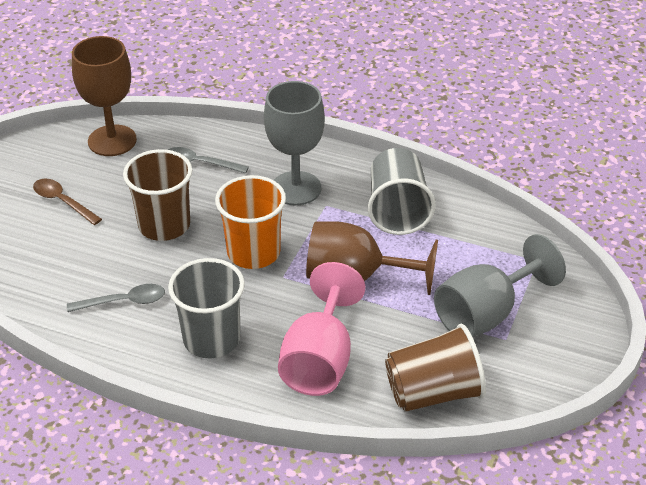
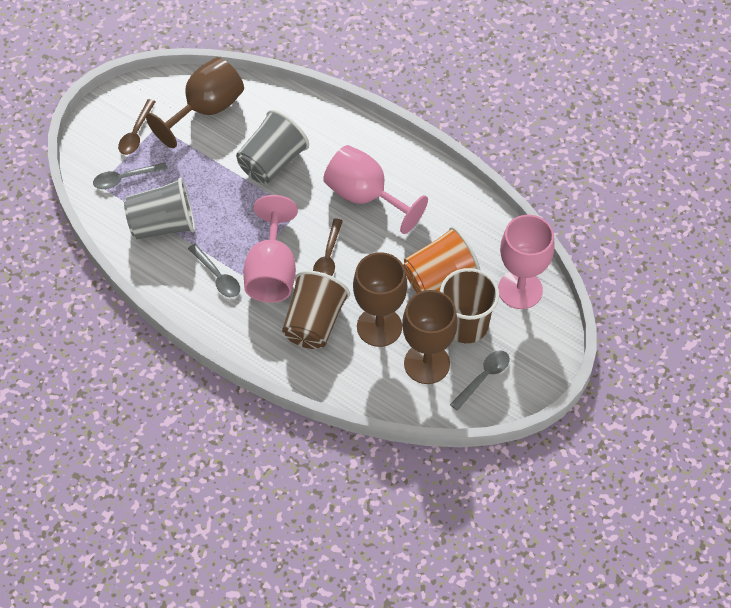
brown goblet: 2 -> 3
brown spoon: 1 -> 2
grey goblet: 2 -> 0
grey spoon: 2 -> 3
pink goblet: 1 -> 3

